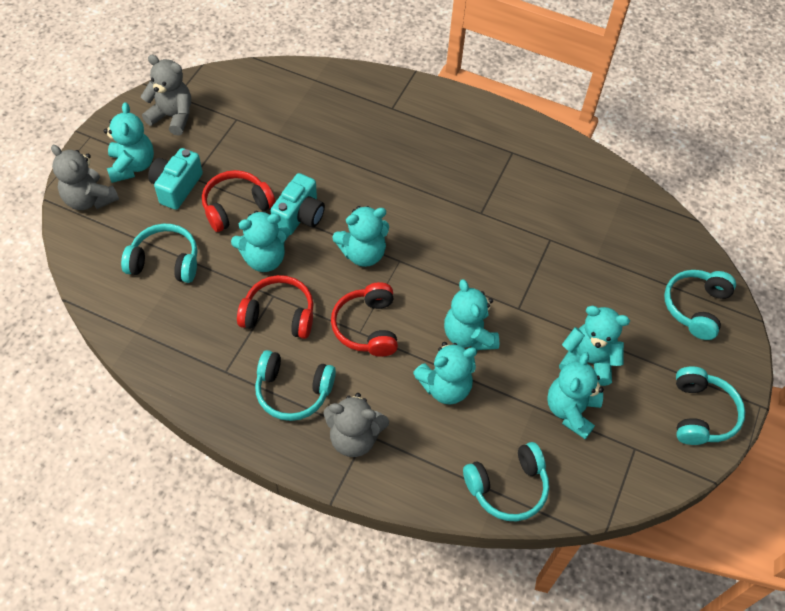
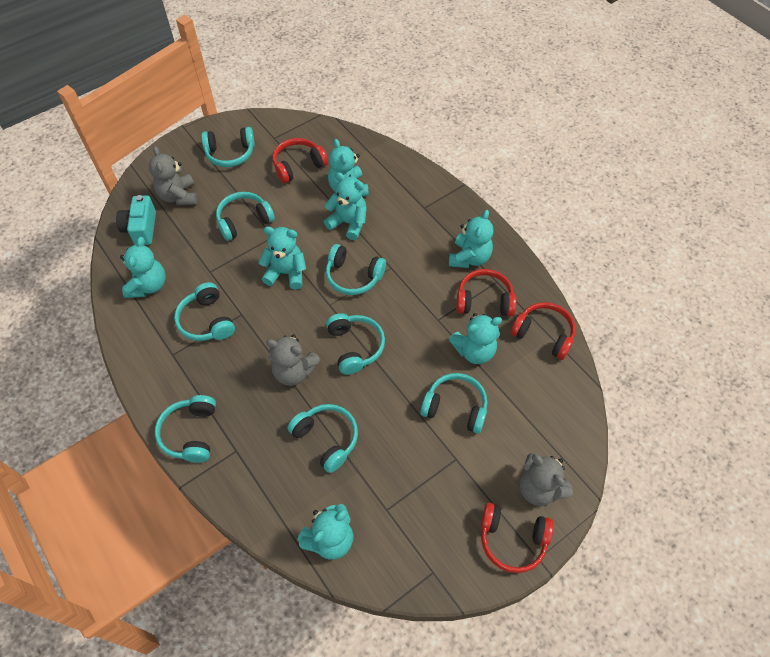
red headphones: 3 -> 4
turquoise camera: 2 -> 1
turquoise headphones: 5 -> 8

